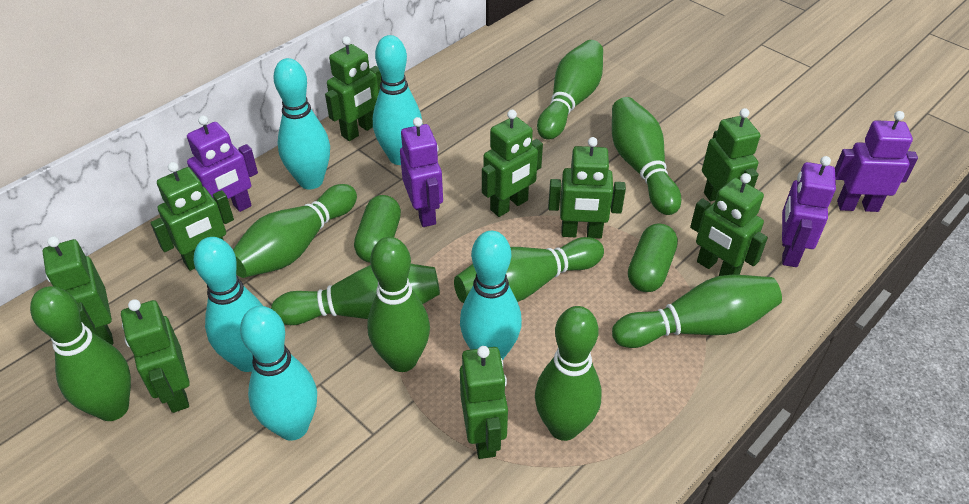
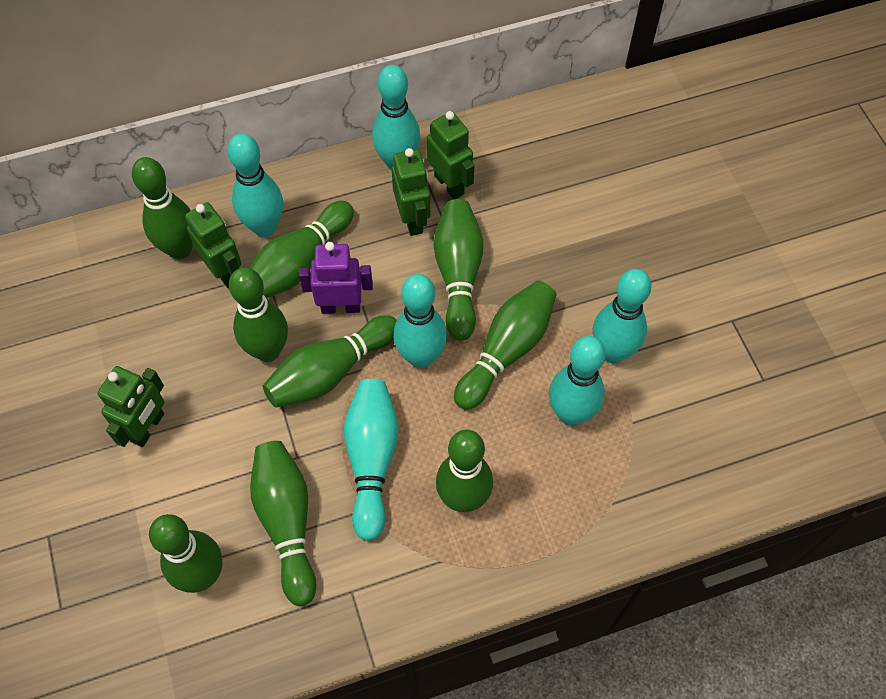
green capsule: 2 -> 0
green robot: 9 -> 4
purple robot: 4 -> 1
turquoise bowling pin: 5 -> 6

